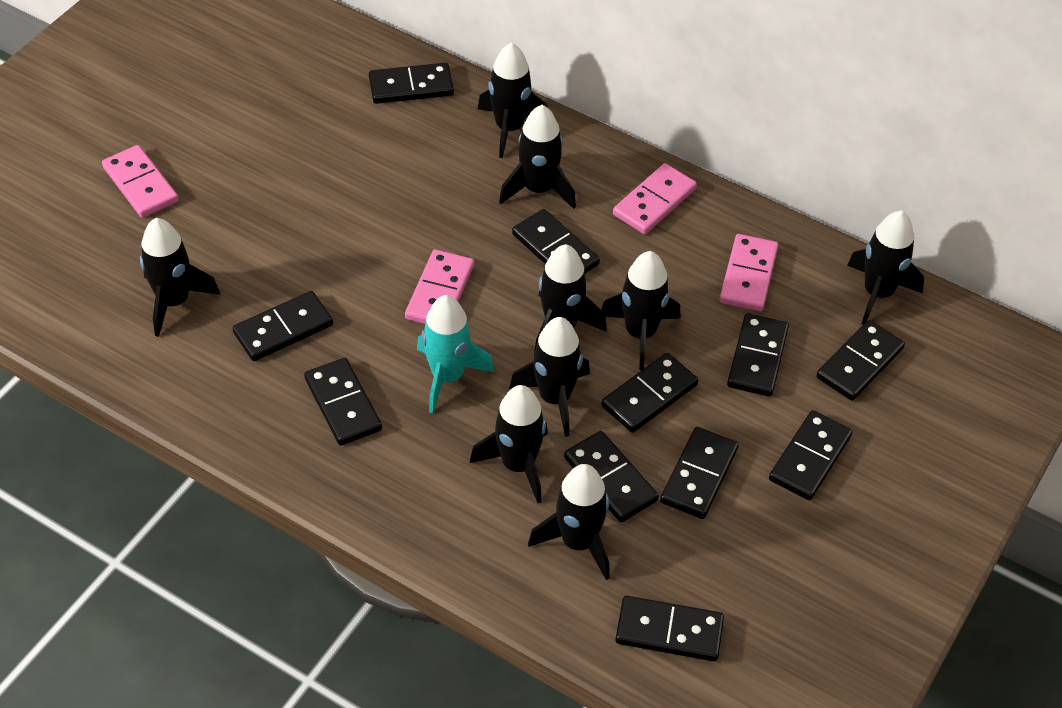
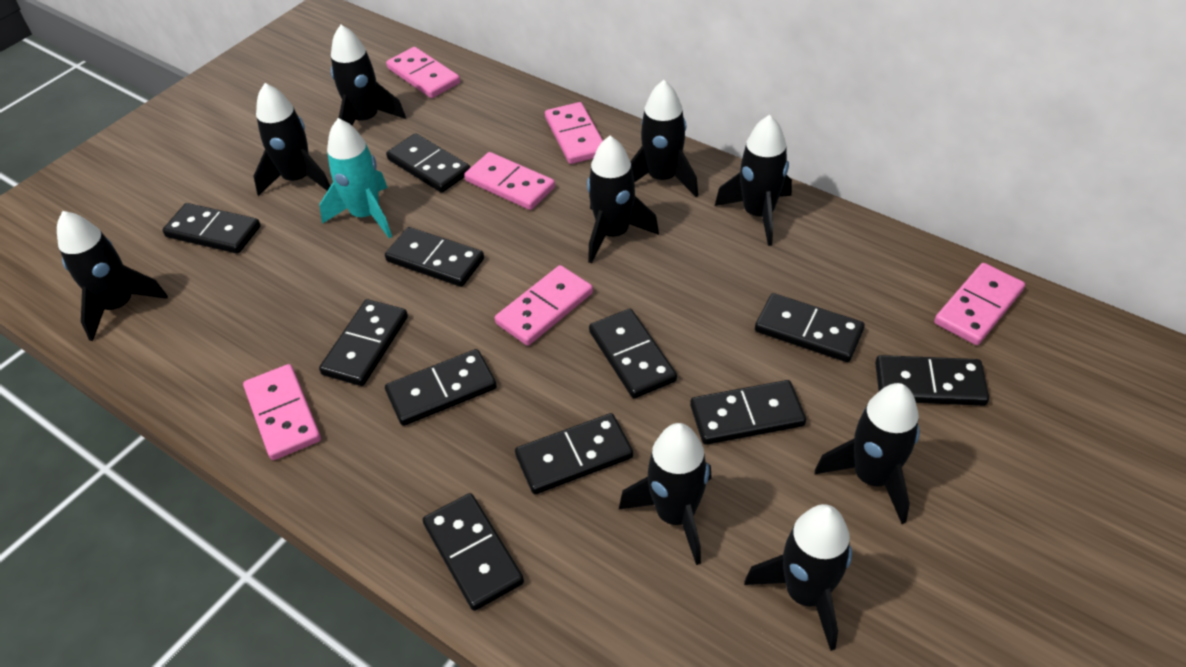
pink domino: 4 -> 6

